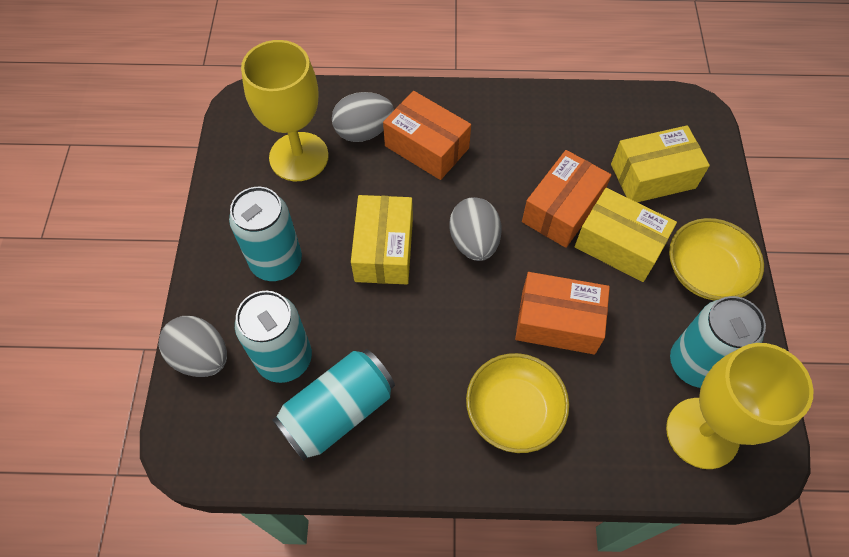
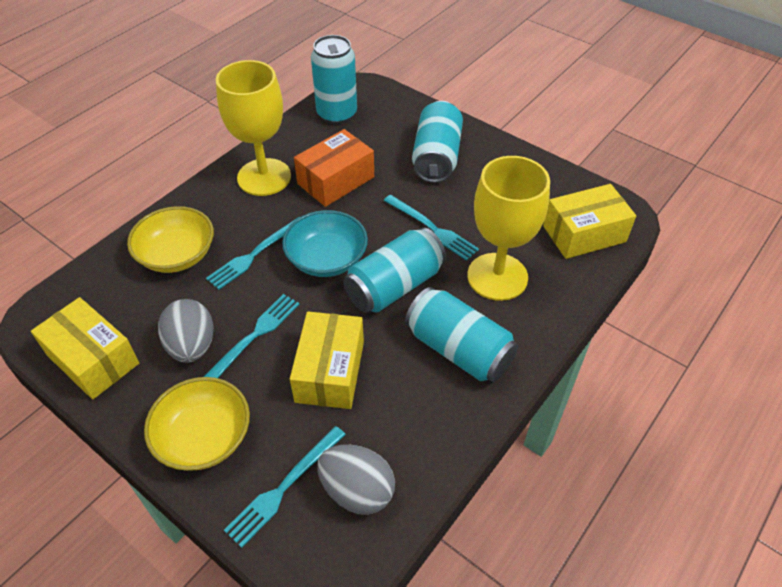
grey egg: 3 -> 2
orange box: 3 -> 1
turquoise bowl: 0 -> 1
turquoise fork: 0 -> 4

